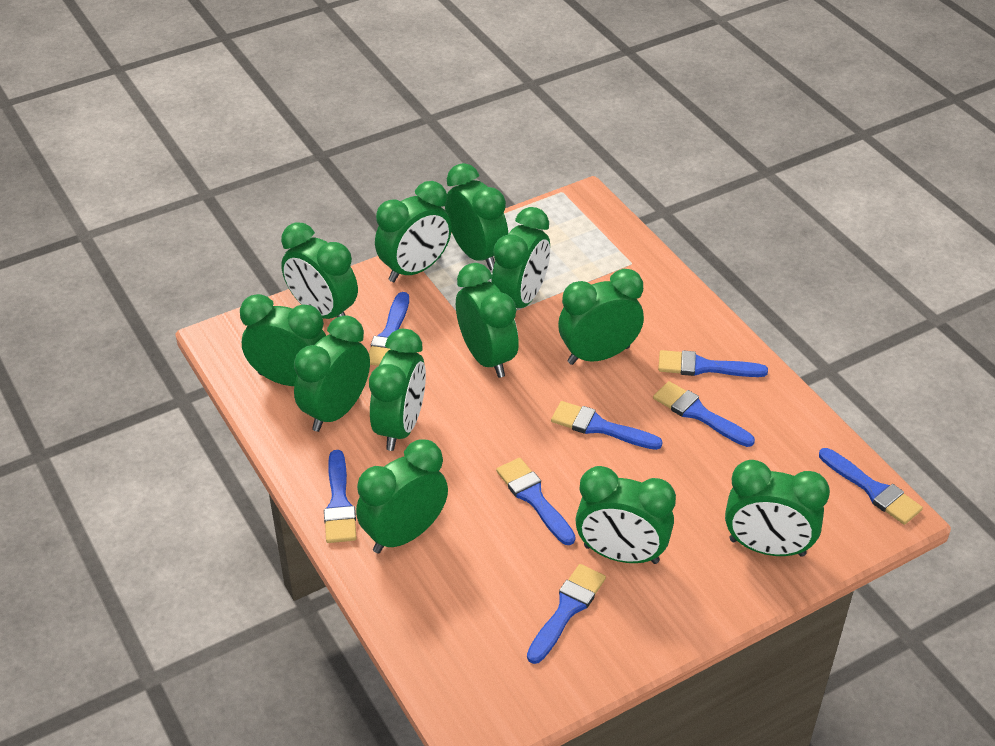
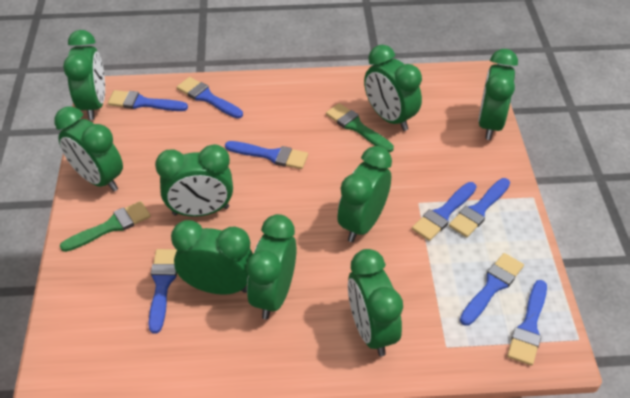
green brush: 0 -> 2
green clock: 12 -> 9

